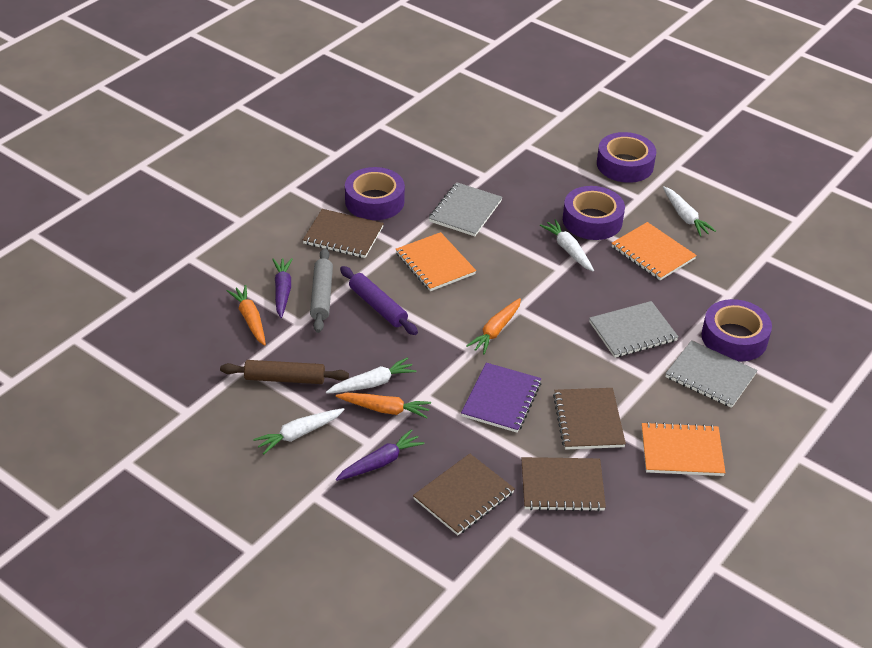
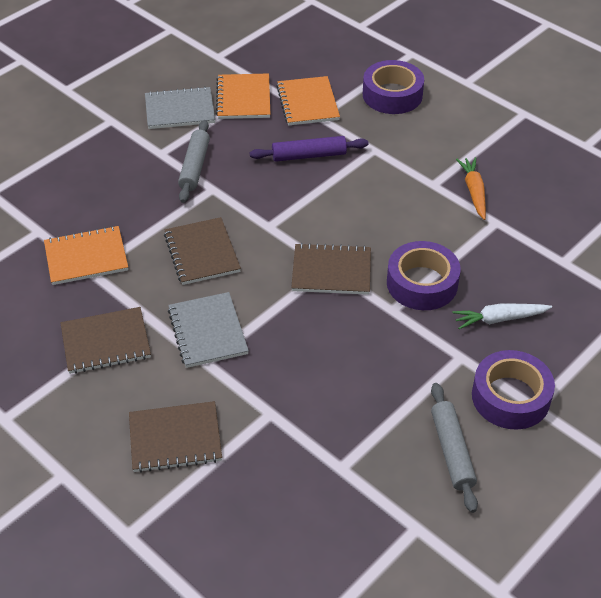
brown rolling pin: 1 -> 0
grey notebook: 3 -> 2
grey rolling pin: 1 -> 2
orange carrot: 3 -> 1
purple carrot: 2 -> 0
purple notebook: 1 -> 0
purple tape: 4 -> 3
white carrot: 4 -> 1

